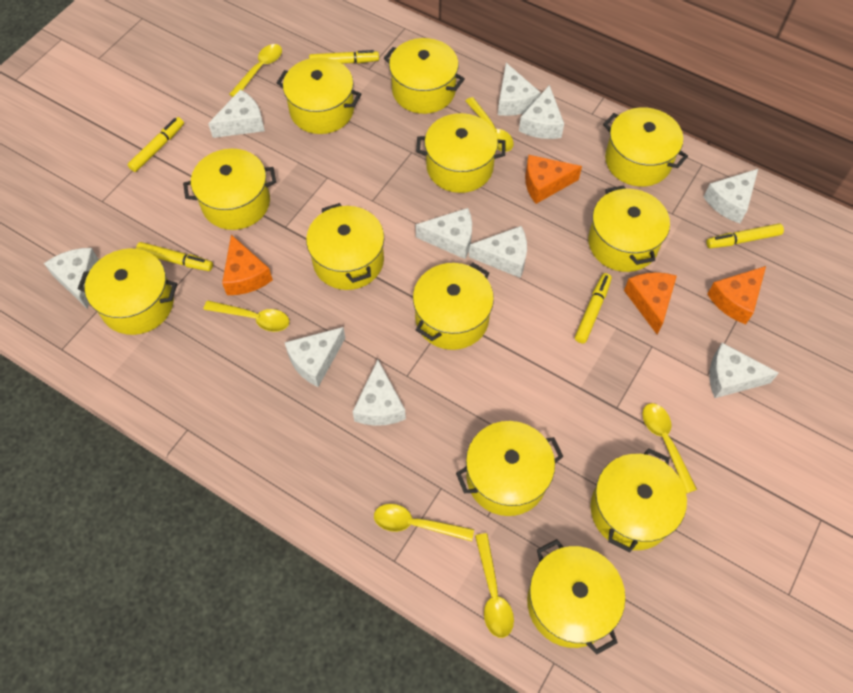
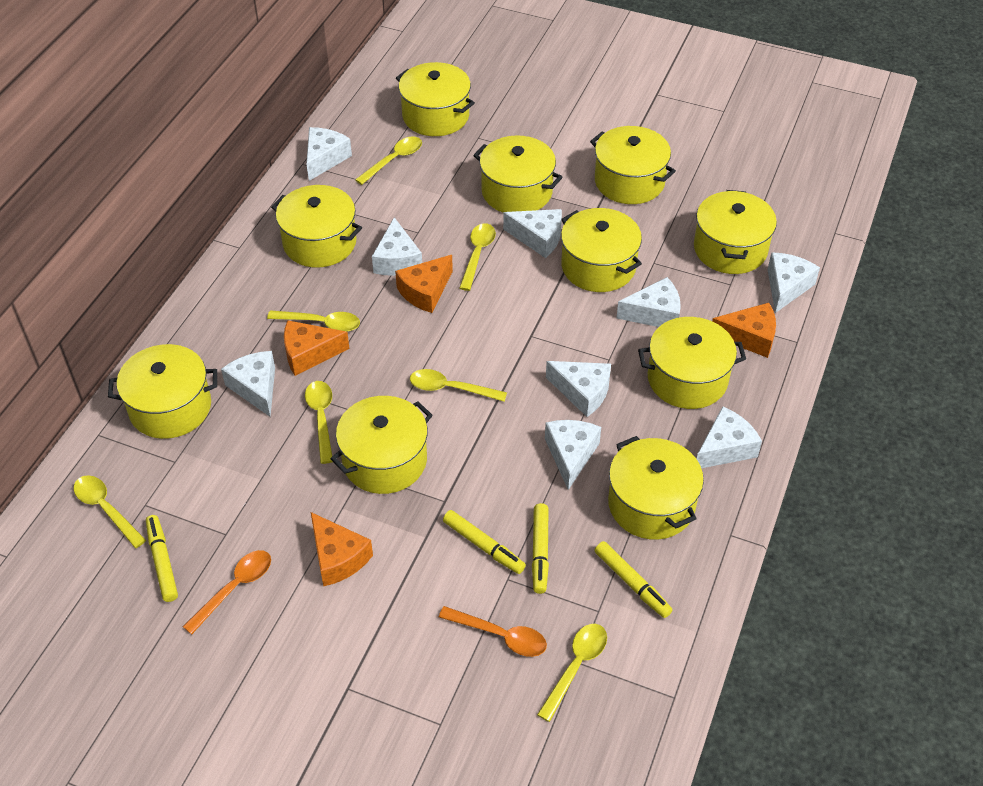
orange spoon: 0 -> 2
white cheese: 10 -> 9
yellow marker: 5 -> 4
yellow pot: 12 -> 10
yellow spoon: 6 -> 7

